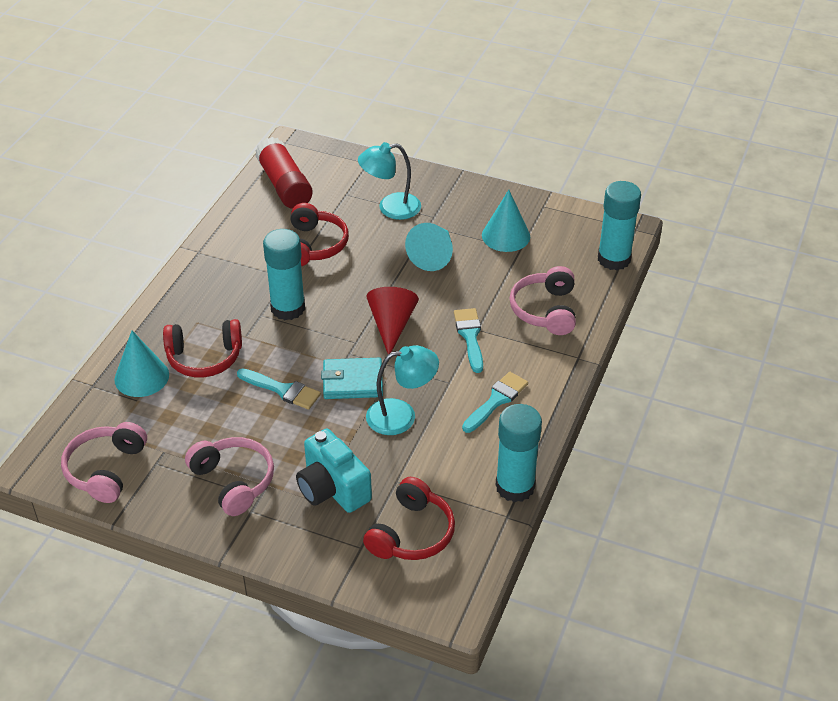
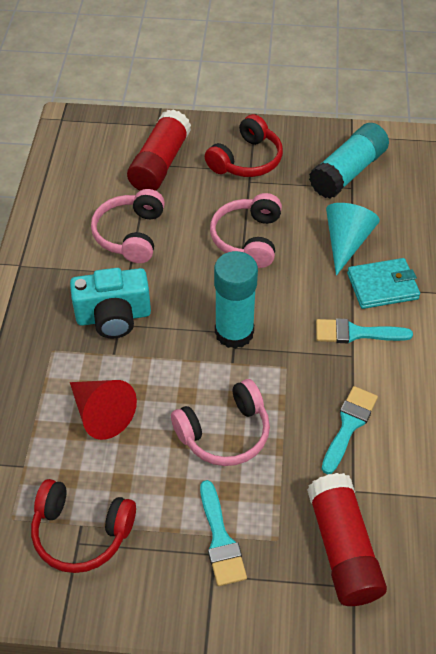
red glue stick: 1 -> 2
red headphones: 3 -> 2
turquoise cone: 3 -> 1
turquoise glue stick: 3 -> 2
turquoise lamp: 2 -> 0

